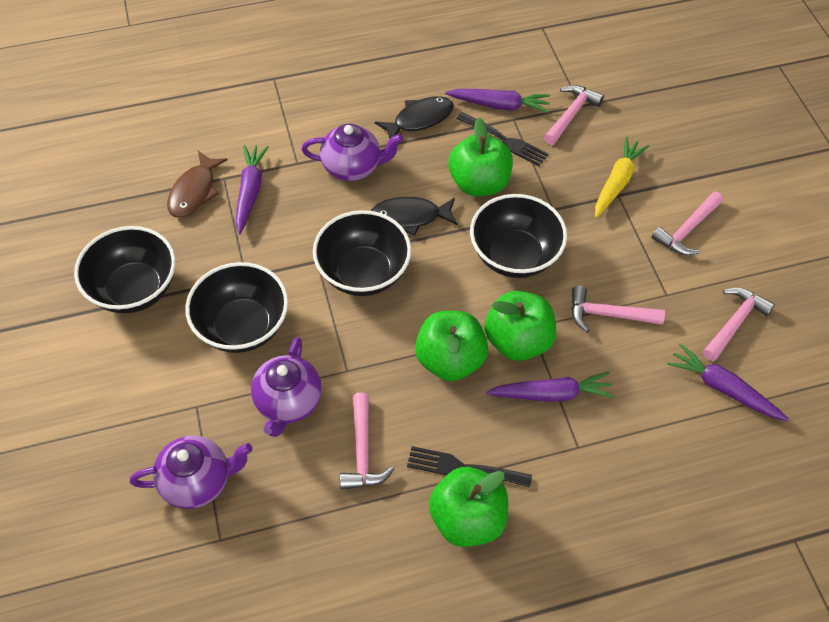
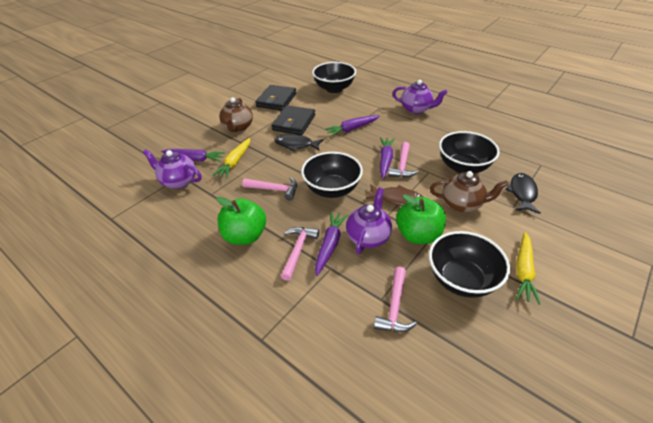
black fork: 2 -> 0
black wallet: 0 -> 2
brown teapot: 0 -> 2
green apple: 4 -> 2
pink hammer: 5 -> 4
yellow carrot: 1 -> 2

